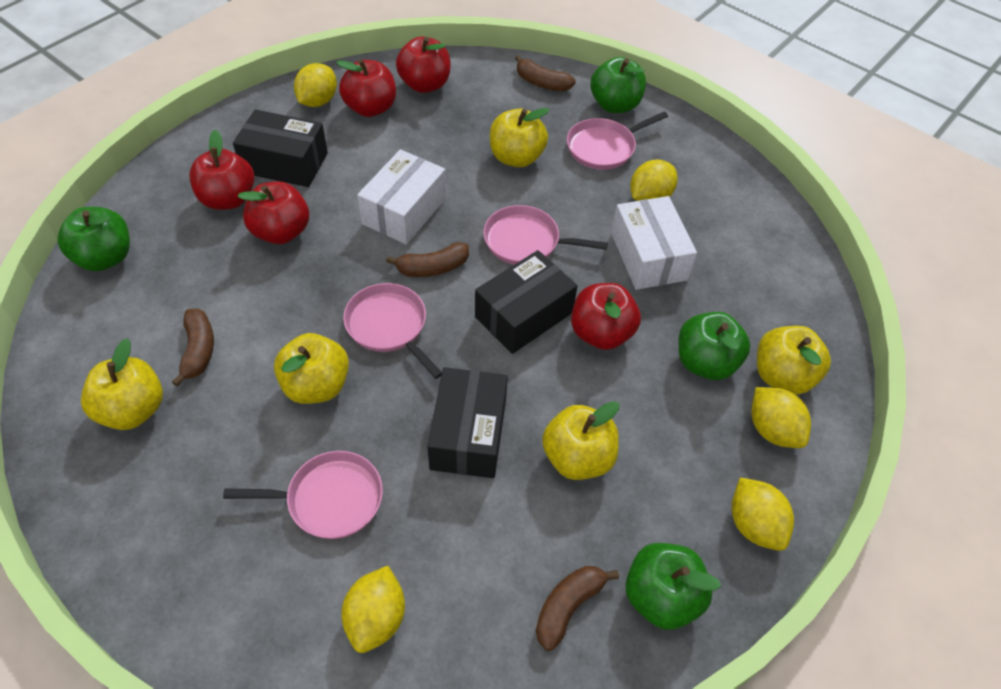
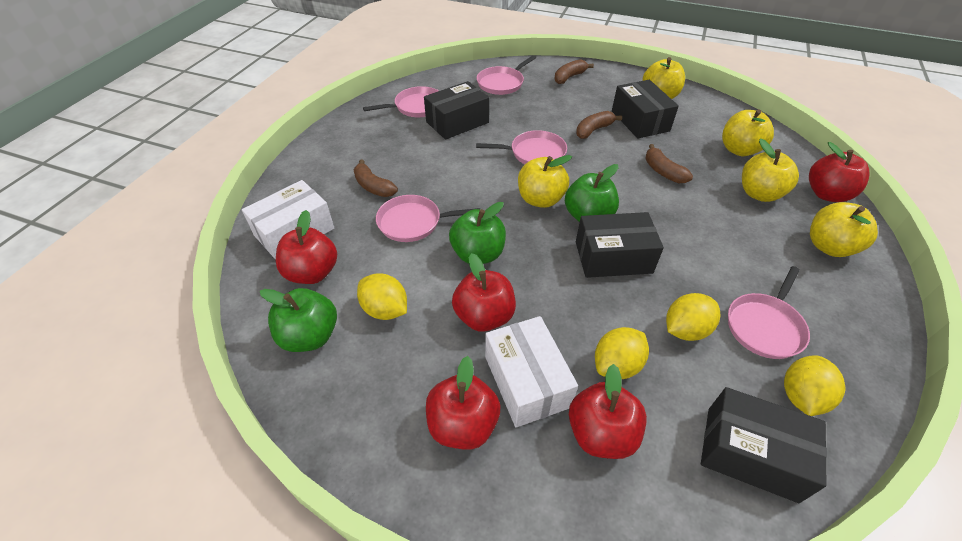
black box: 3 -> 4
green apple: 4 -> 3
pink pan: 4 -> 5
yellow lemon: 5 -> 4

